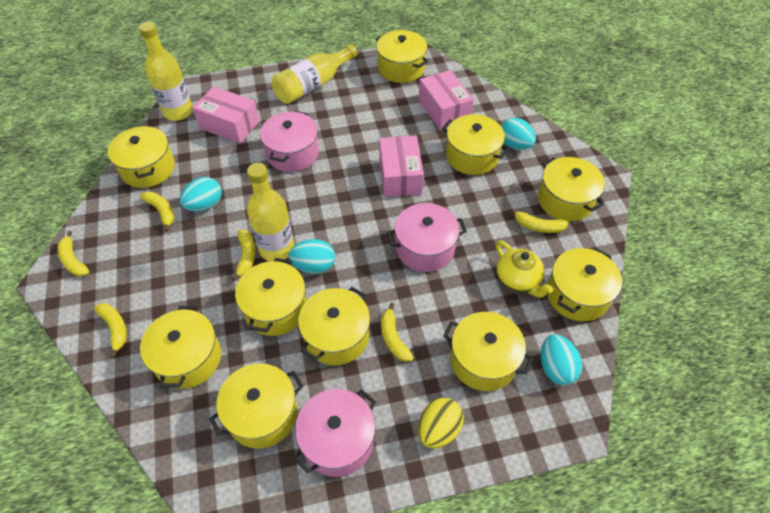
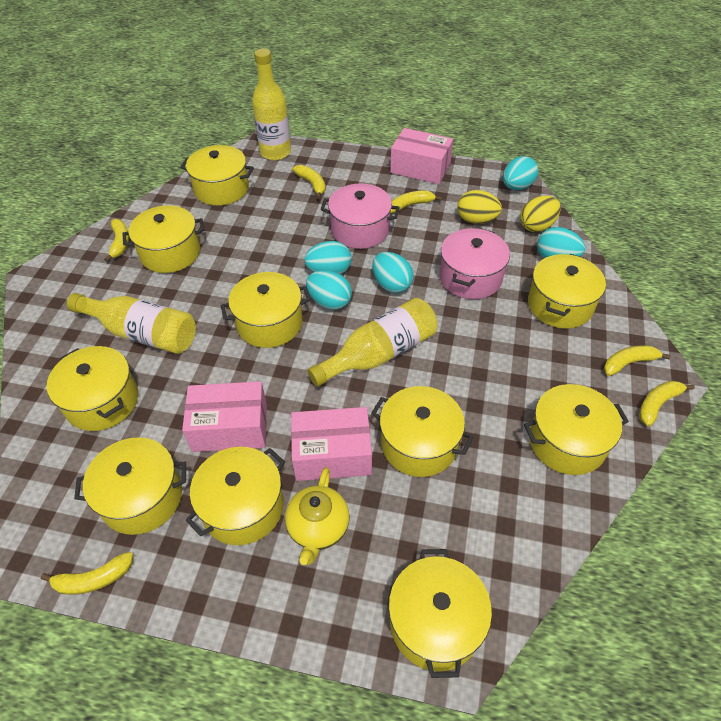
pink pot: 3 -> 2
turquoise egg: 4 -> 5
yellow egg: 1 -> 2

